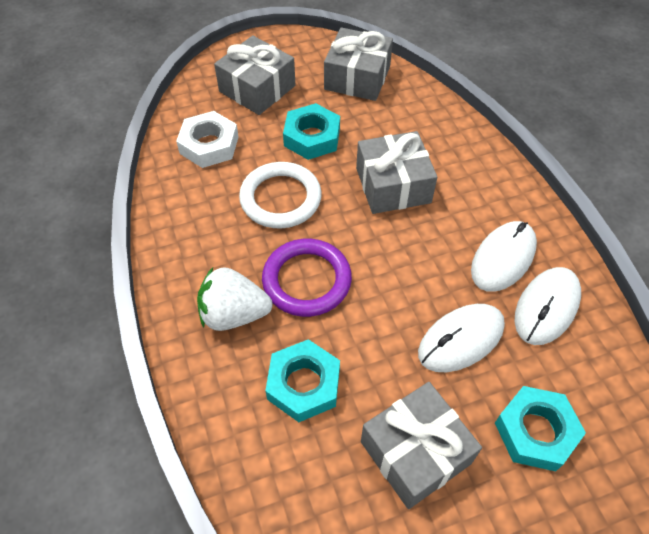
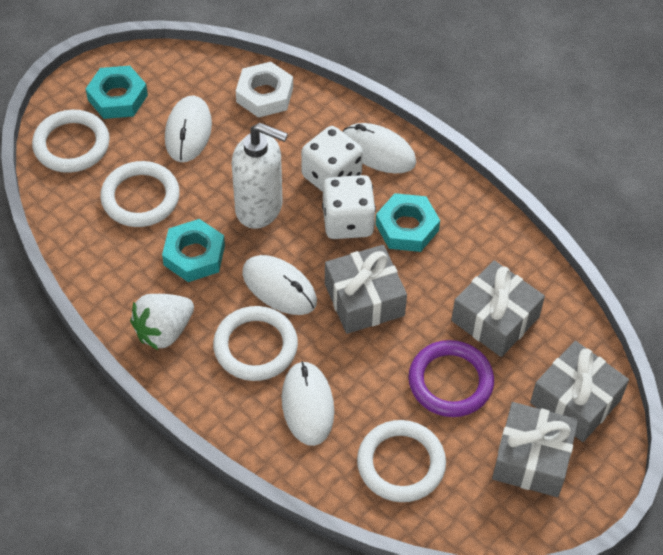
white dice: 0 -> 2
white mouse: 3 -> 4
white ring: 1 -> 4
white soap dispenser: 0 -> 1

